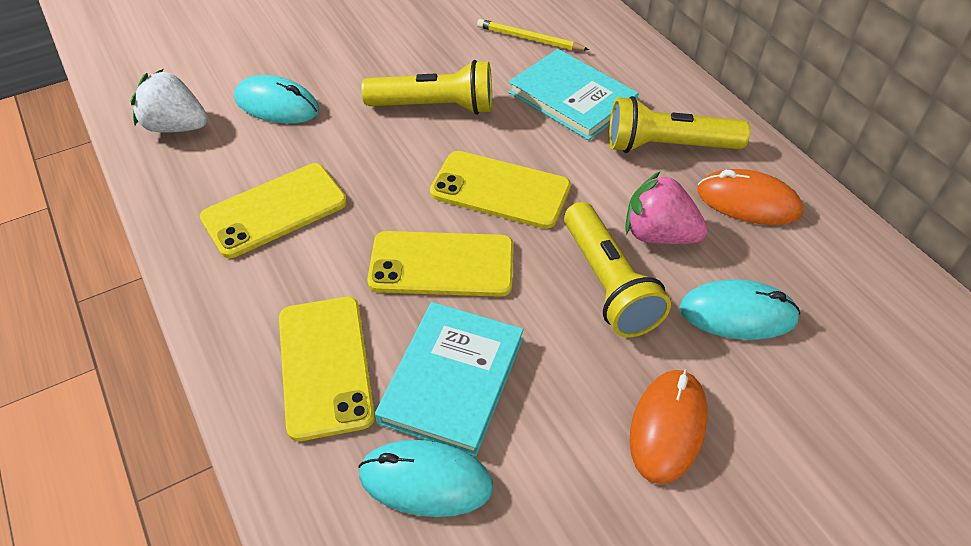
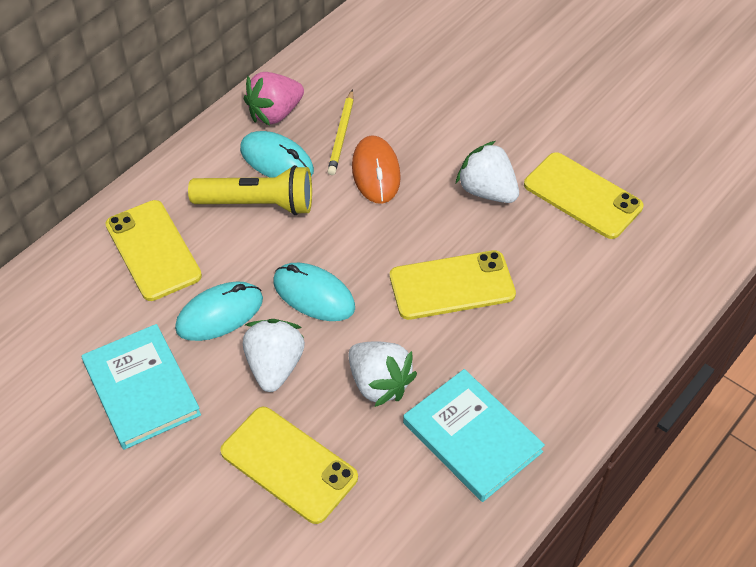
orange mouse: 2 -> 1
white strawberry: 1 -> 3
yellow flashlight: 3 -> 1

